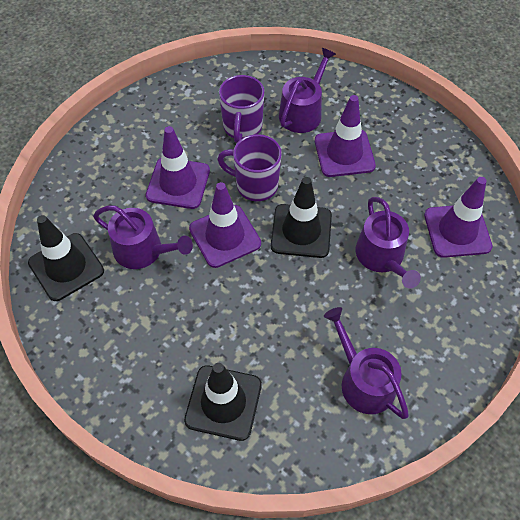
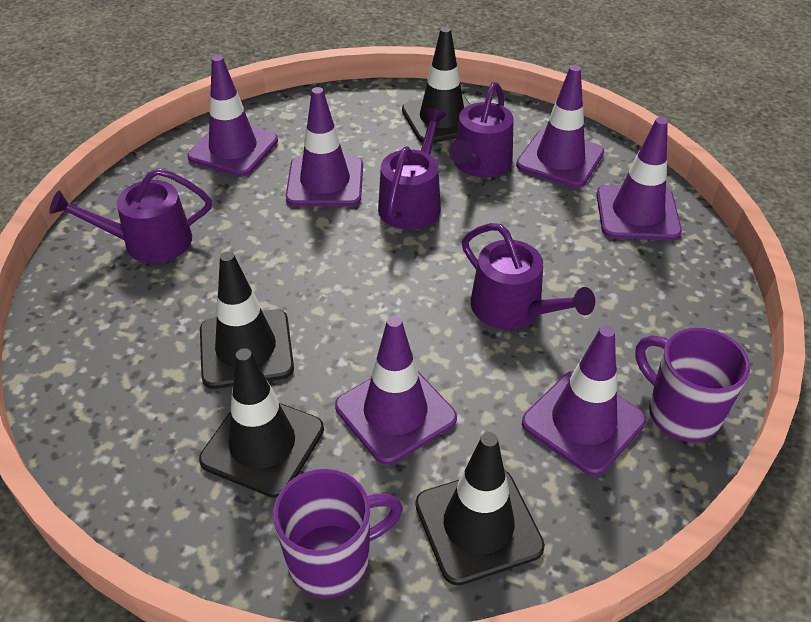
black traffic cone: 3 -> 4
purple traffic cone: 4 -> 6

